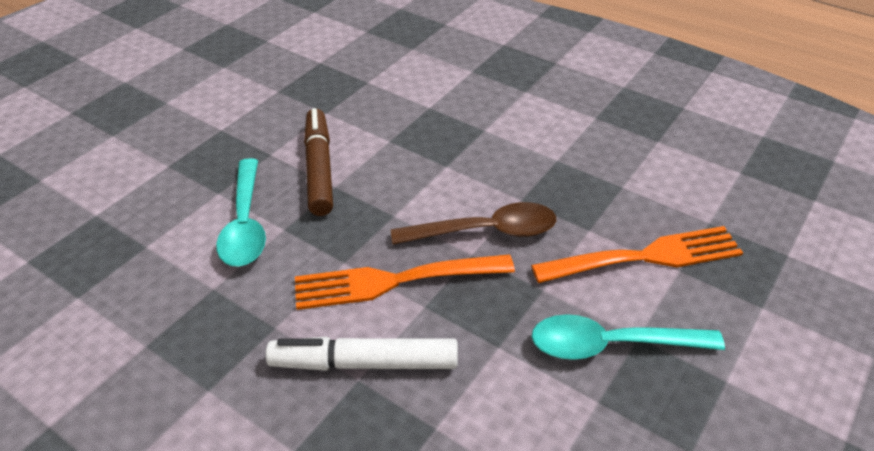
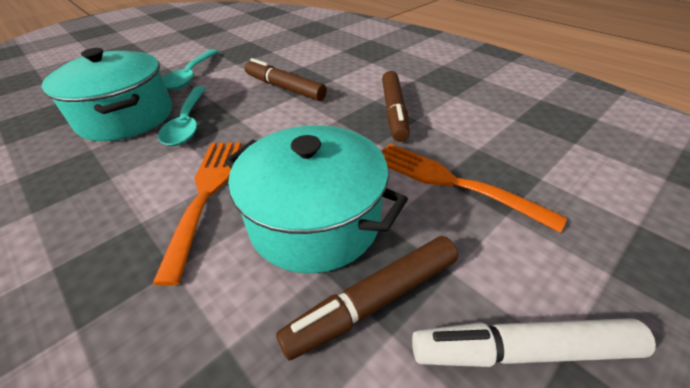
brown marker: 1 -> 3
brown spoon: 1 -> 0
turquoise pot: 0 -> 2

